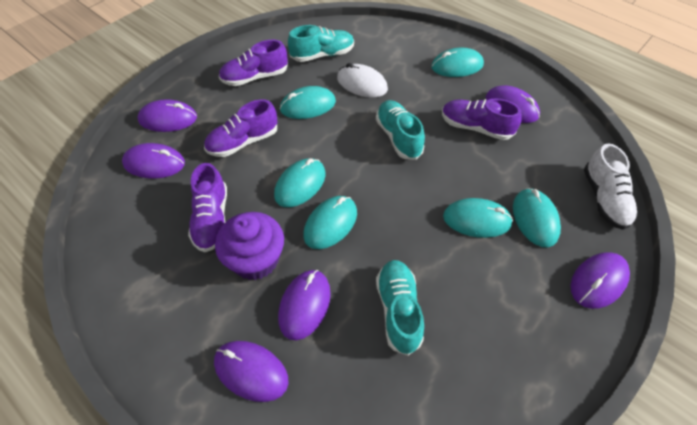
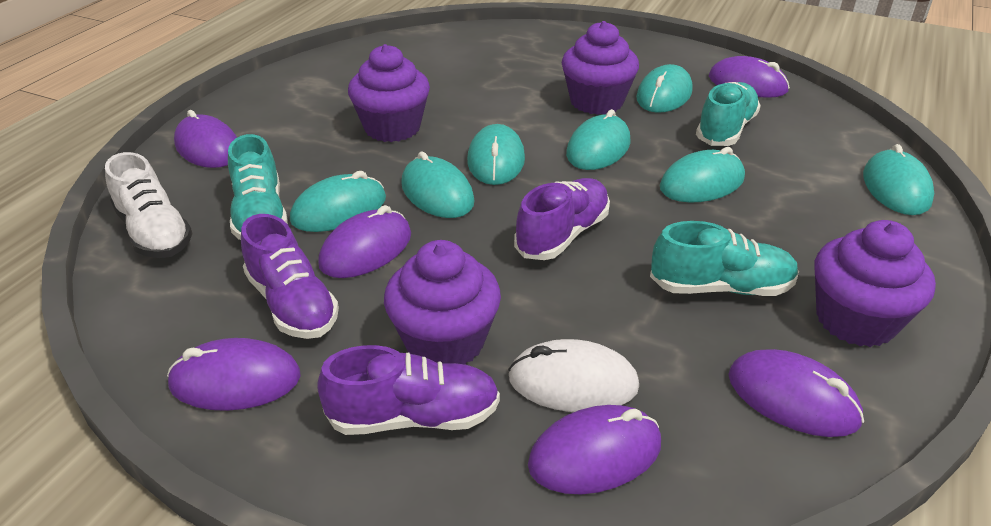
purple cupcake: 1 -> 4
purple shoe: 4 -> 3
turquoise mouse: 6 -> 7

